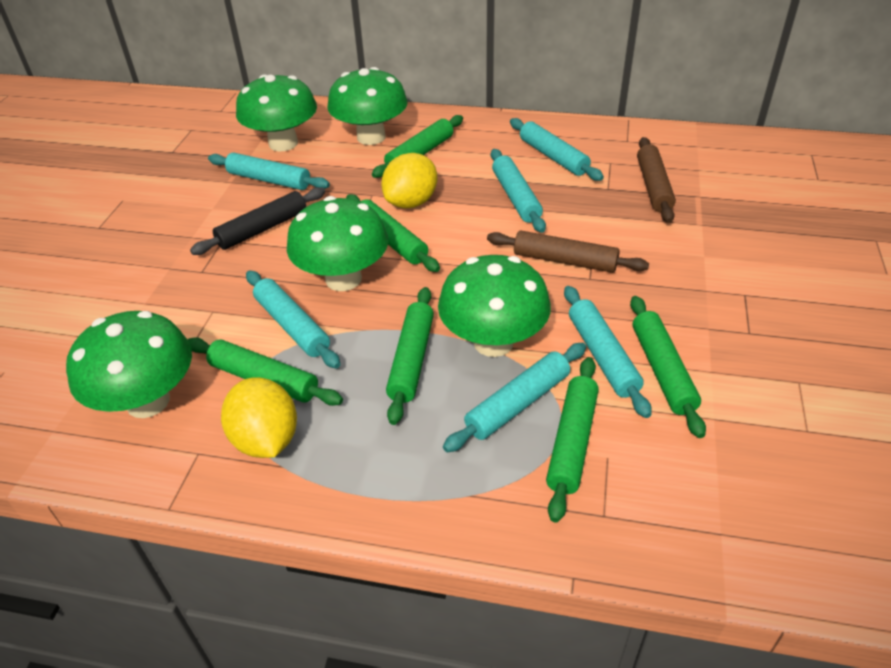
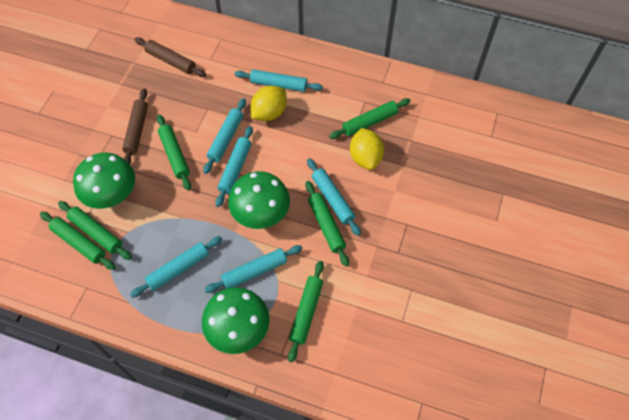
black rolling pin: 1 -> 0
green mushroom: 5 -> 3

